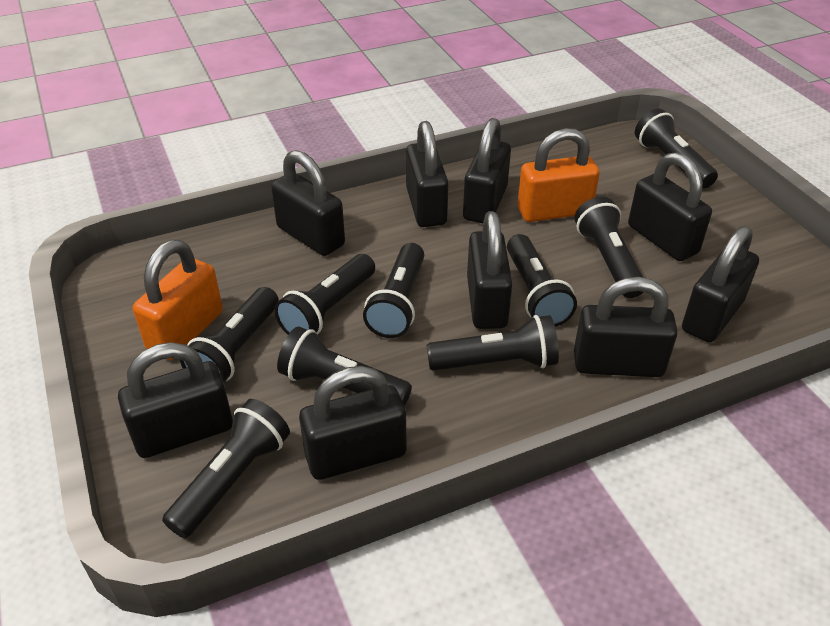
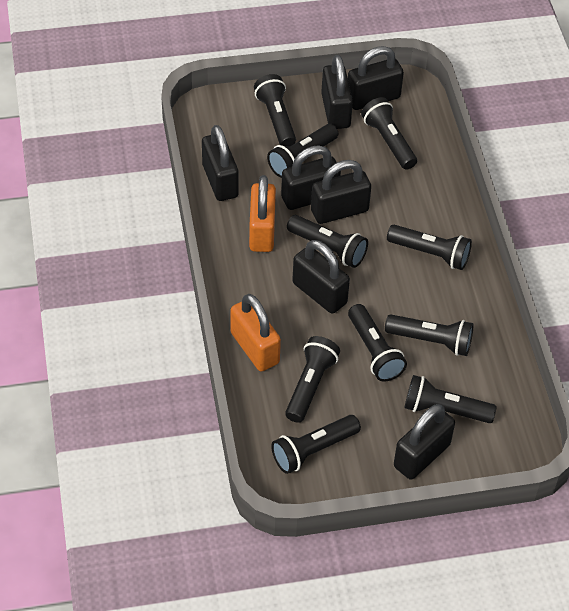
black flashlight: 9 -> 10
black padlock: 9 -> 7

